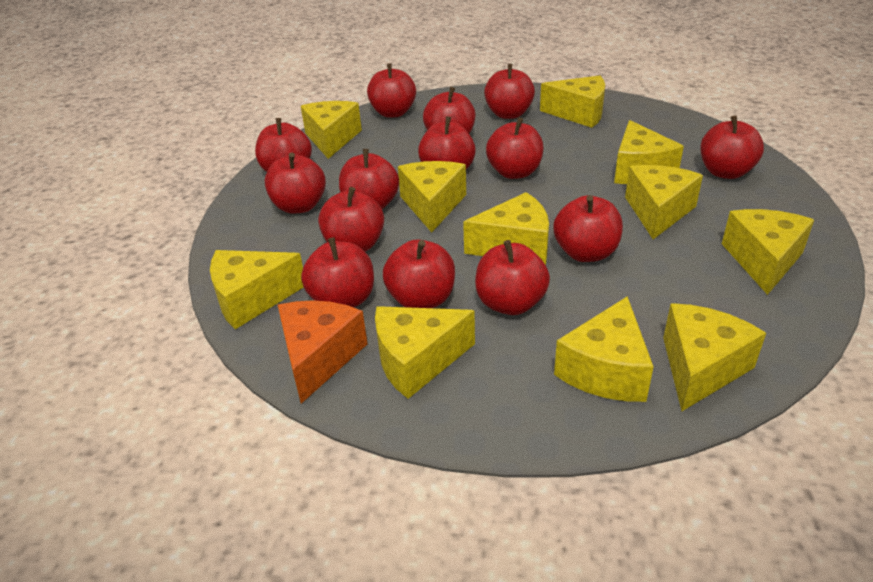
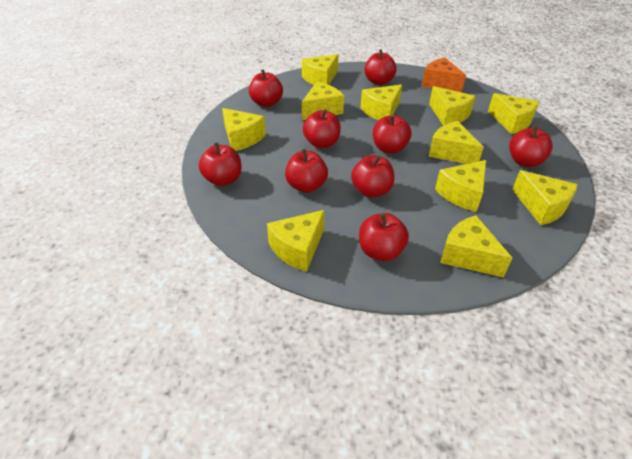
red apple: 14 -> 9

